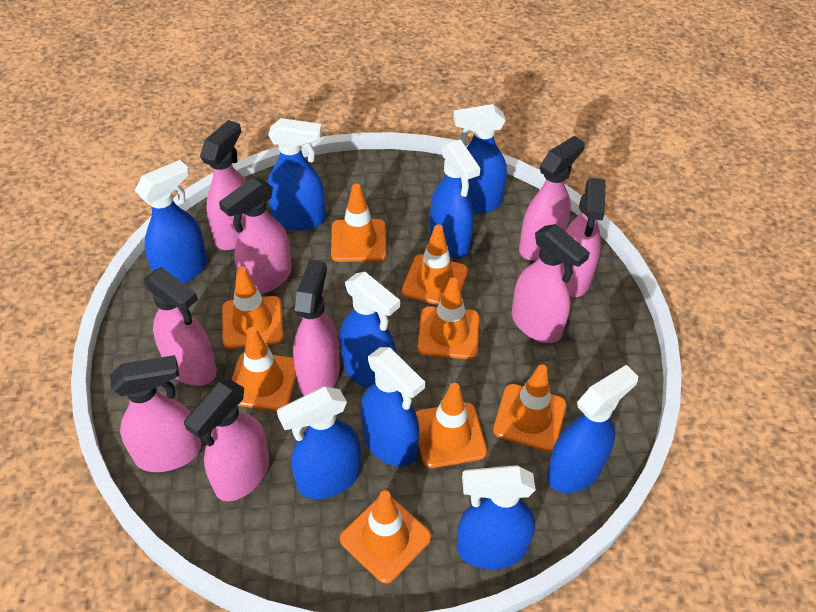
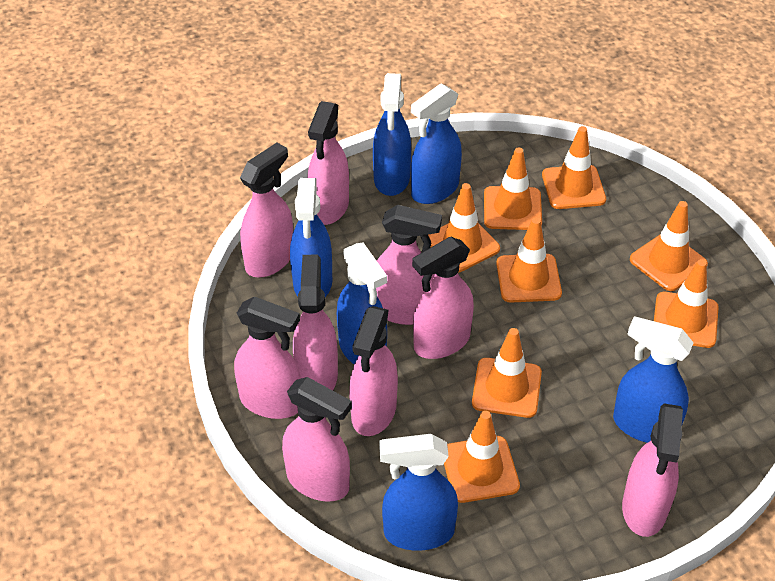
blue spray bottle: 9 -> 6

